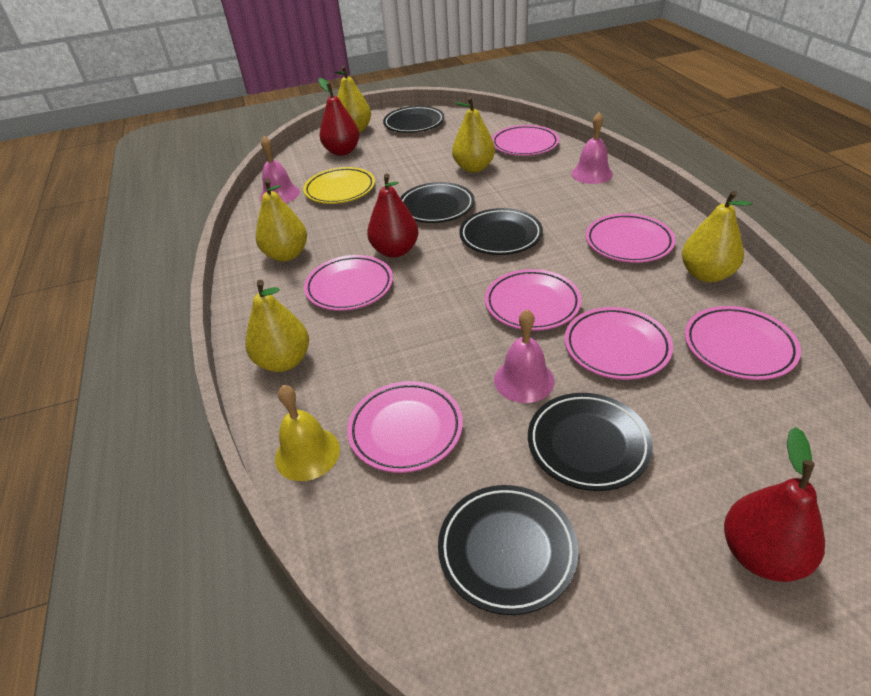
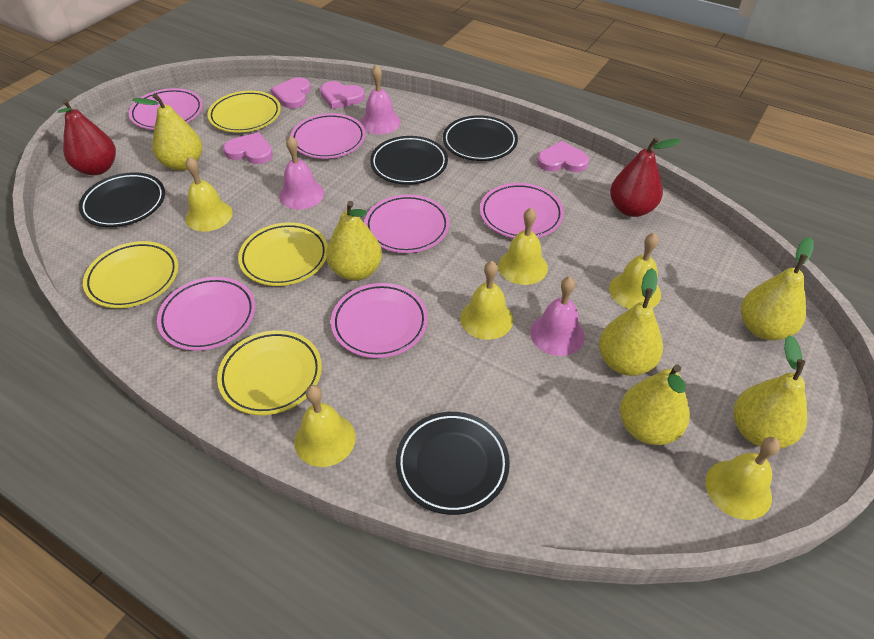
black plate: 5 -> 4
pink heart: 0 -> 4
pink plate: 7 -> 6
red pear: 3 -> 2
yellow bell: 1 -> 6
yellow pear: 5 -> 6
yellow plate: 1 -> 4

